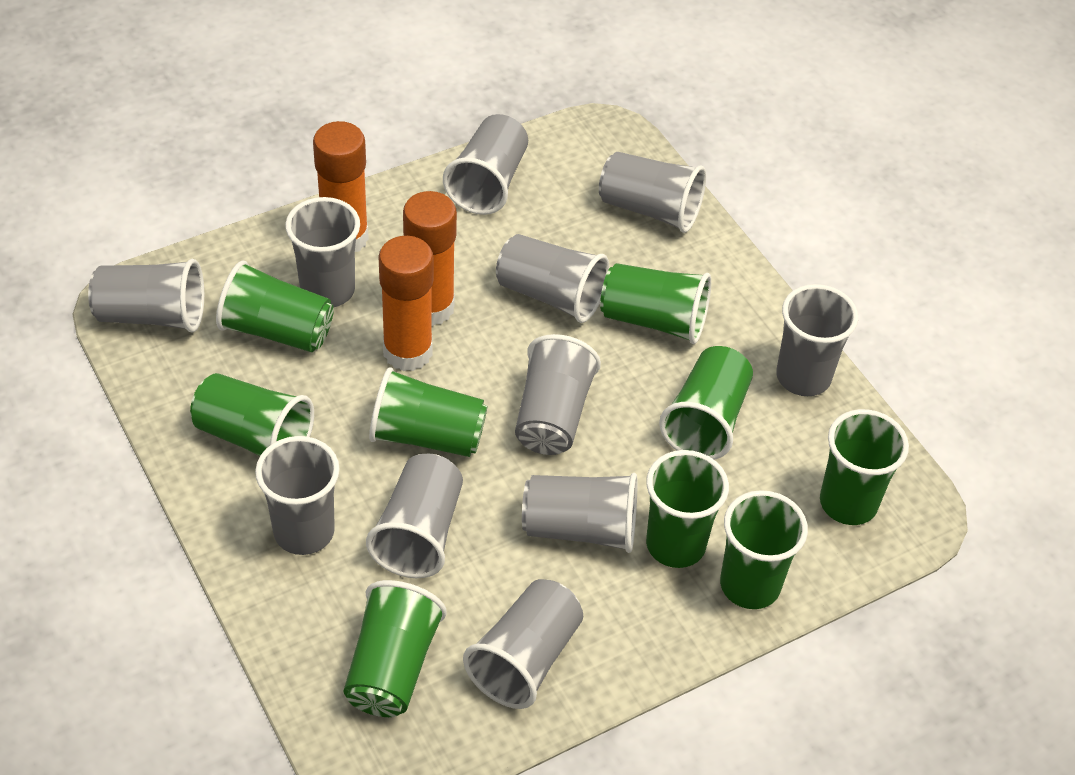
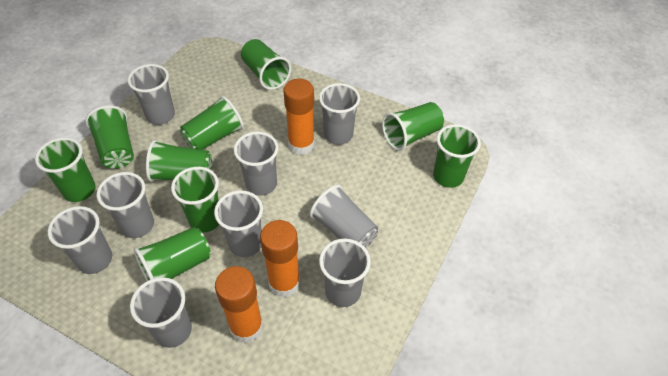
grey cup: 11 -> 9

